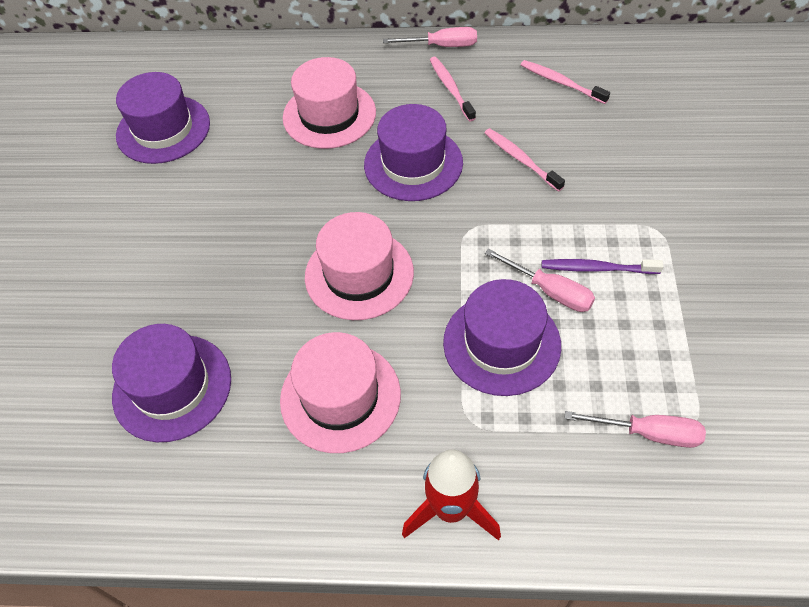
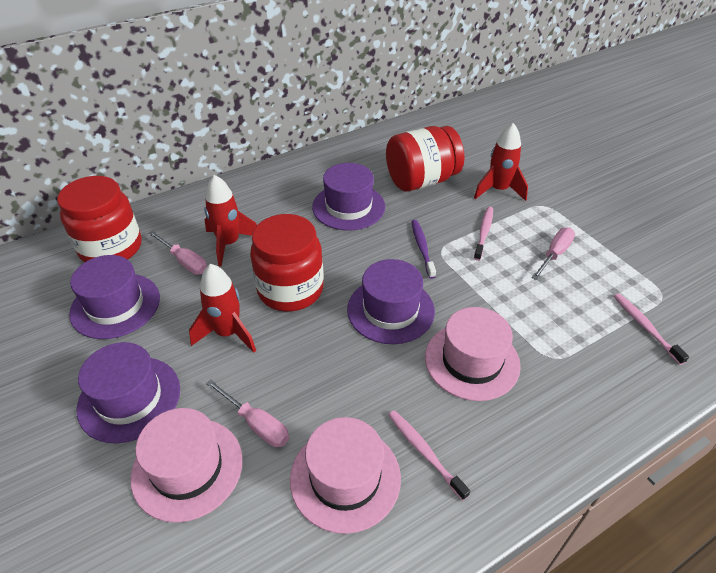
red jar: 0 -> 3
red rocket: 1 -> 3

